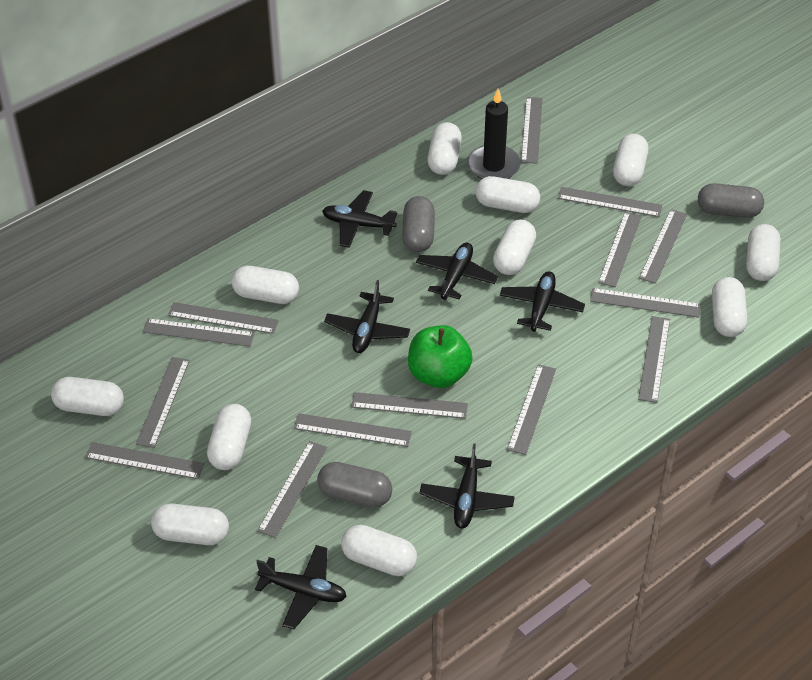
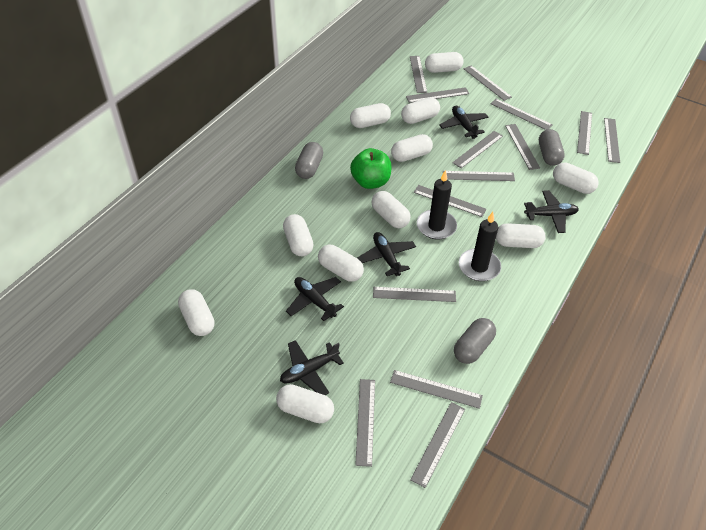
black candle: 1 -> 2
black plane: 6 -> 5

